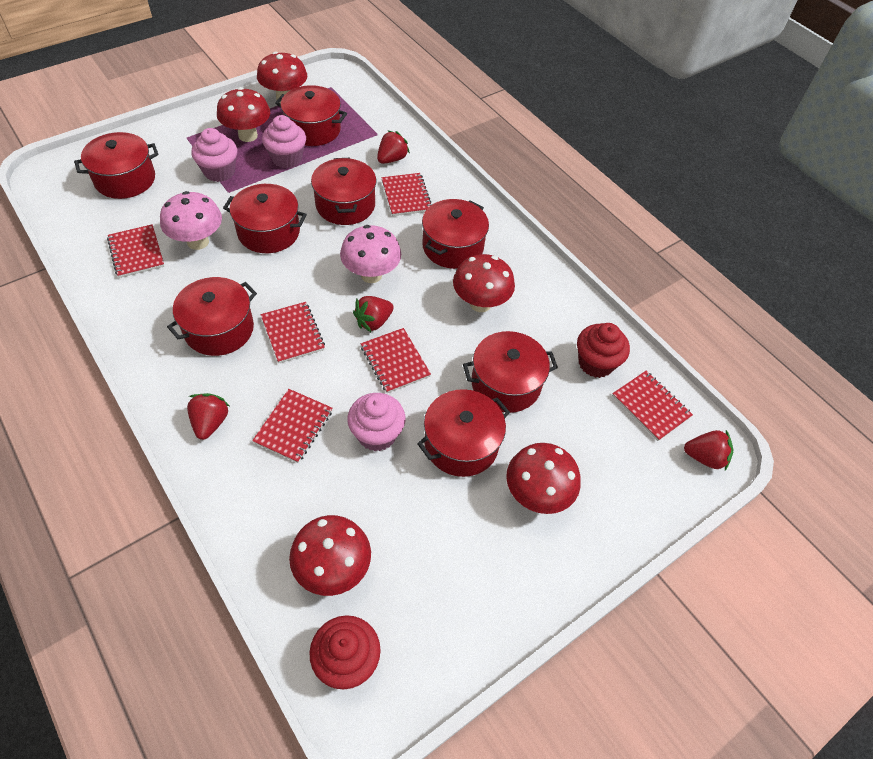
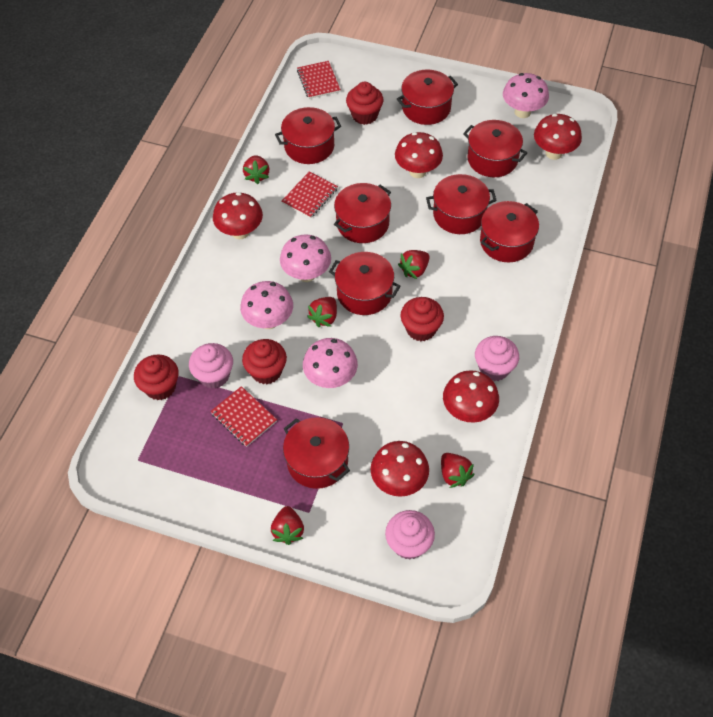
pink mushroom: 2 -> 4
red cupcake: 2 -> 4
red notebook: 6 -> 3
red strawberry: 4 -> 5

